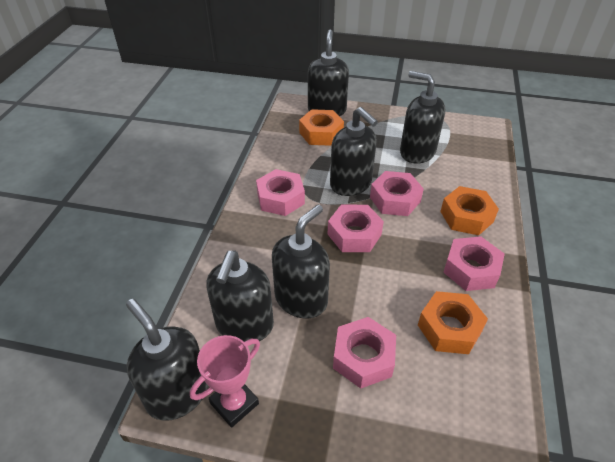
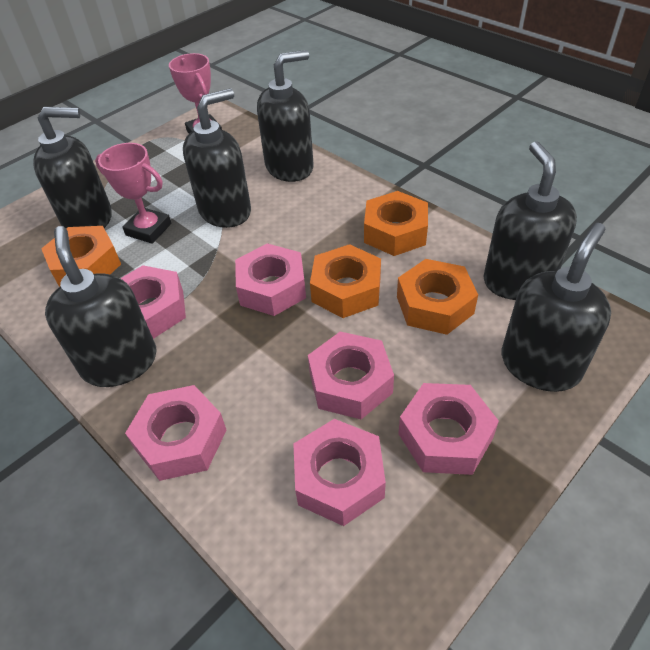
orange nut: 3 -> 4
pink nut: 5 -> 6
pink trophy: 1 -> 2

